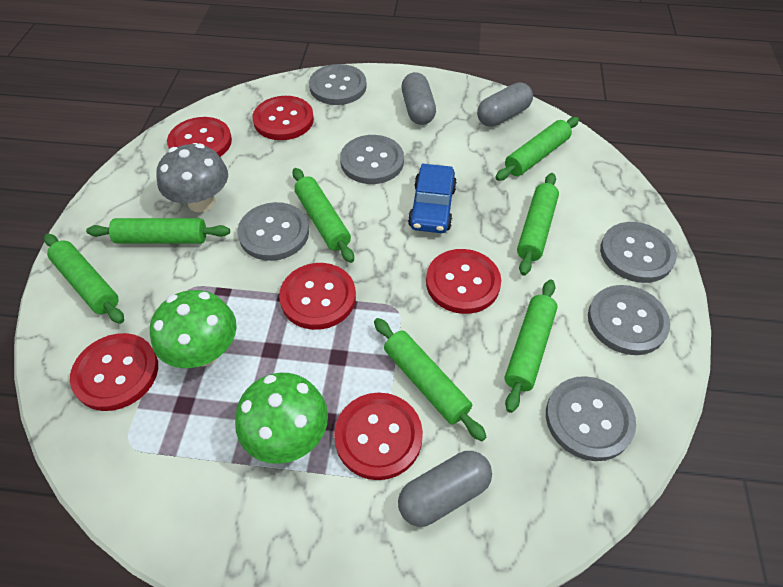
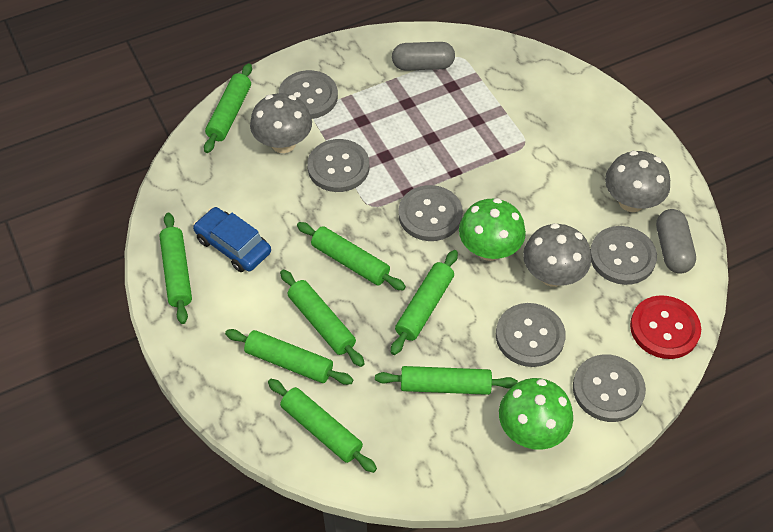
green rolling pin: 7 -> 8
grey capsule: 3 -> 2
grey mushroom: 1 -> 3
red button: 6 -> 1

